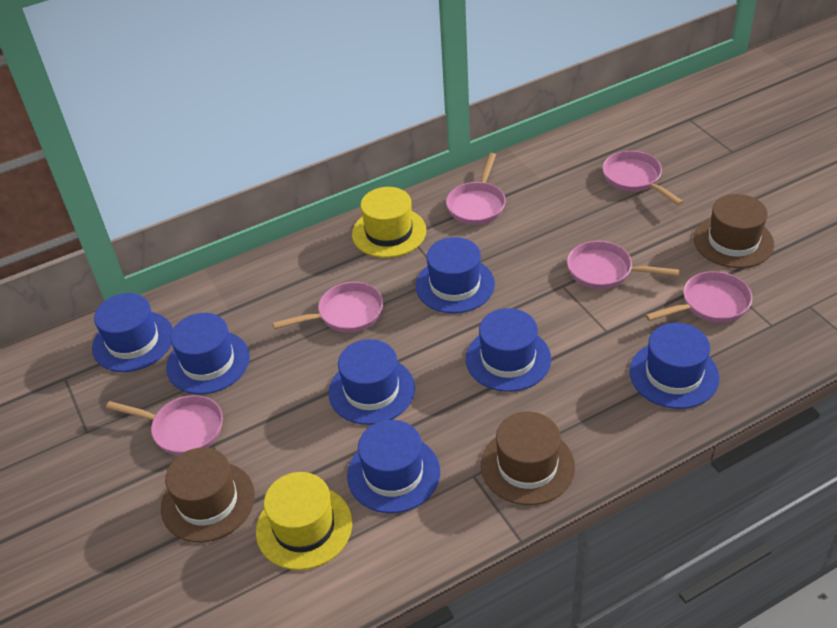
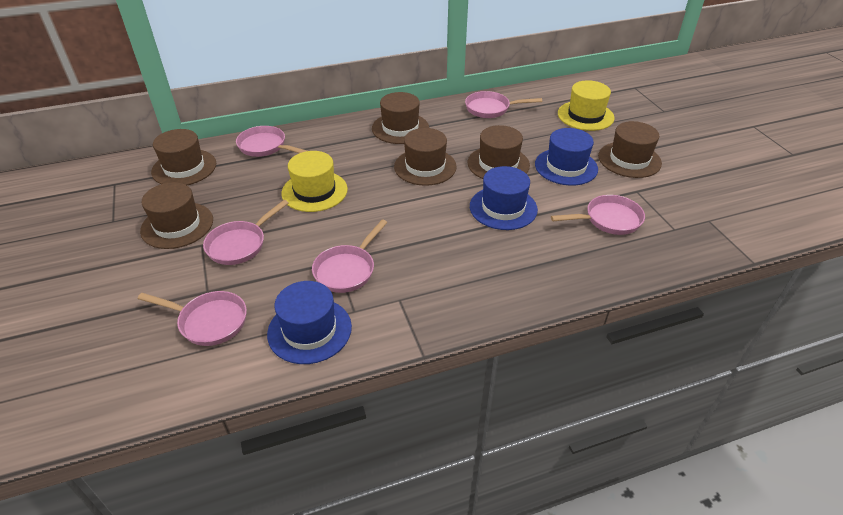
blue hat: 7 -> 3
brown hat: 3 -> 6

